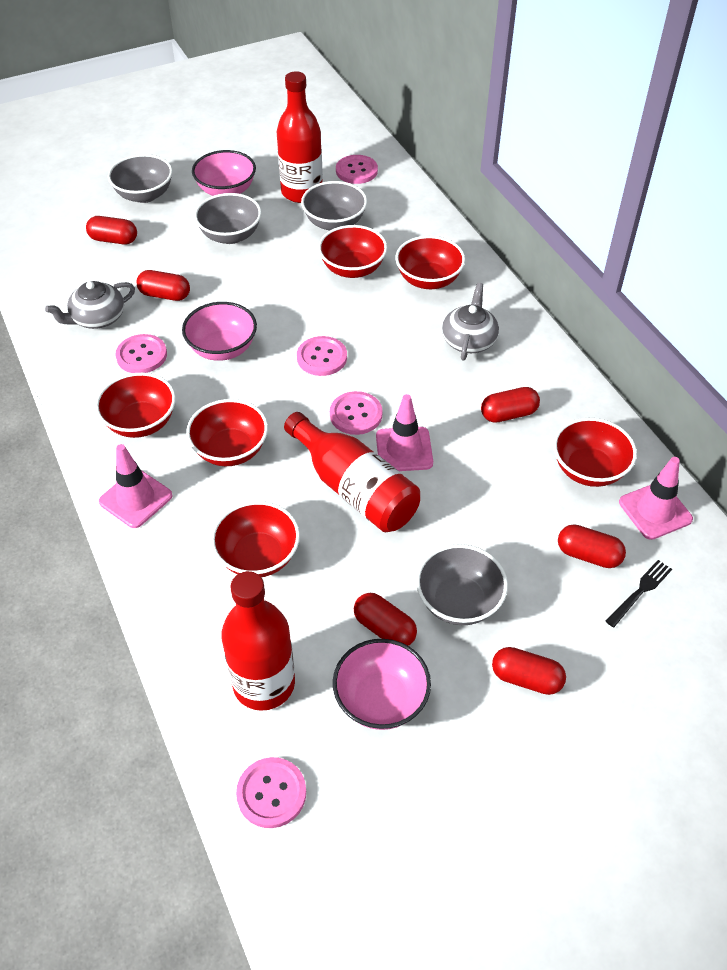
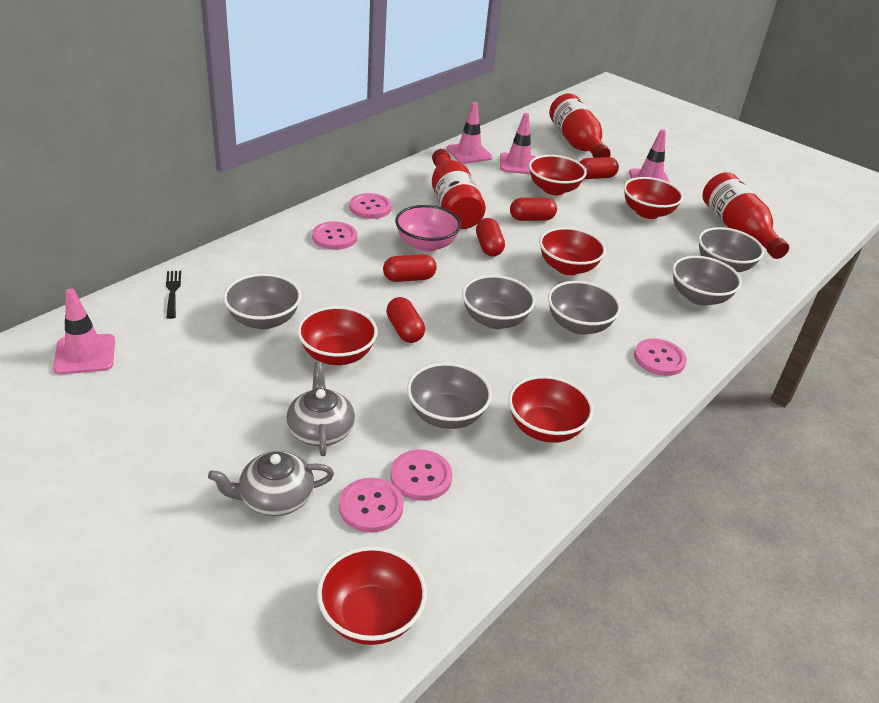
grey bowl: 4 -> 6
pink bowl: 3 -> 1
pink traffic cone: 3 -> 4
red capsule: 6 -> 5

